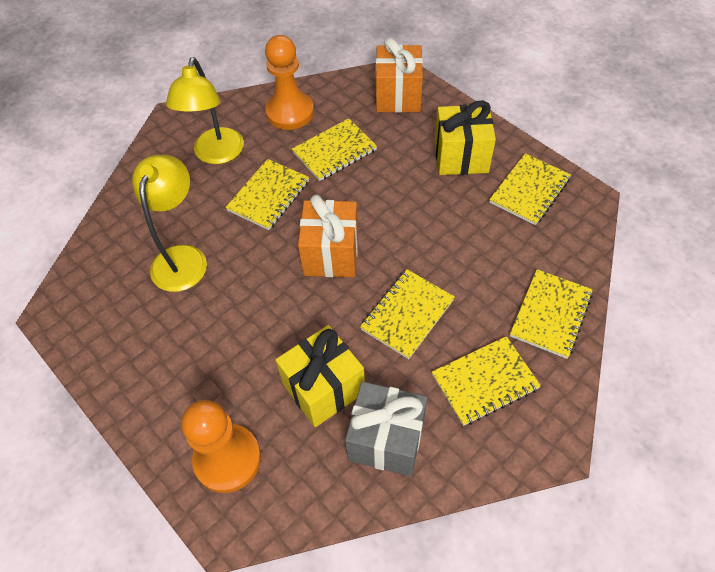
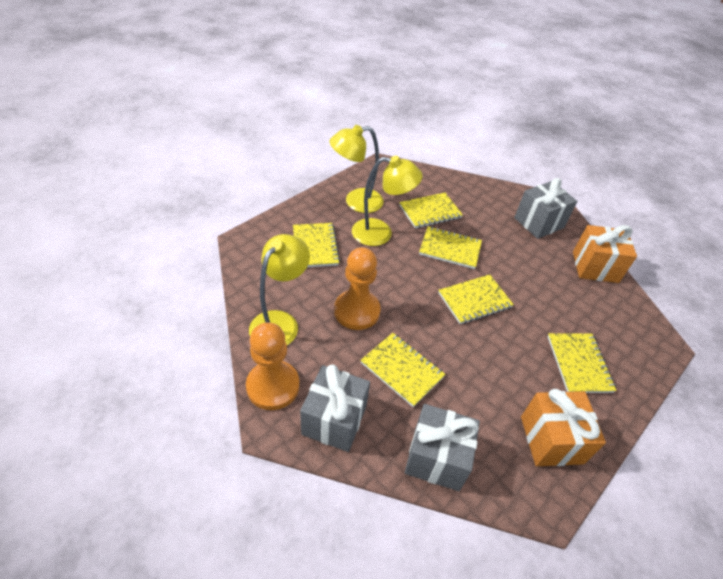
grey gift: 1 -> 3
yellow gift: 2 -> 0
yellow lamp: 2 -> 3

